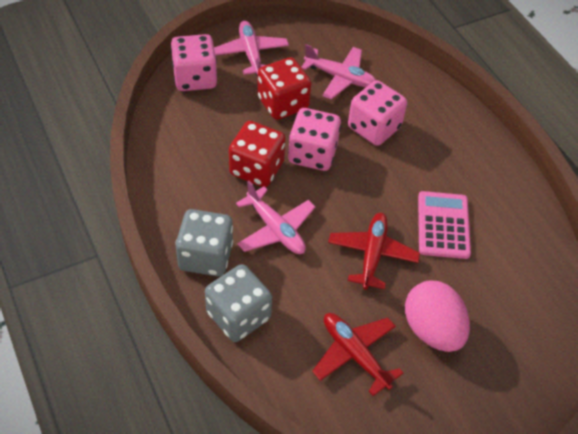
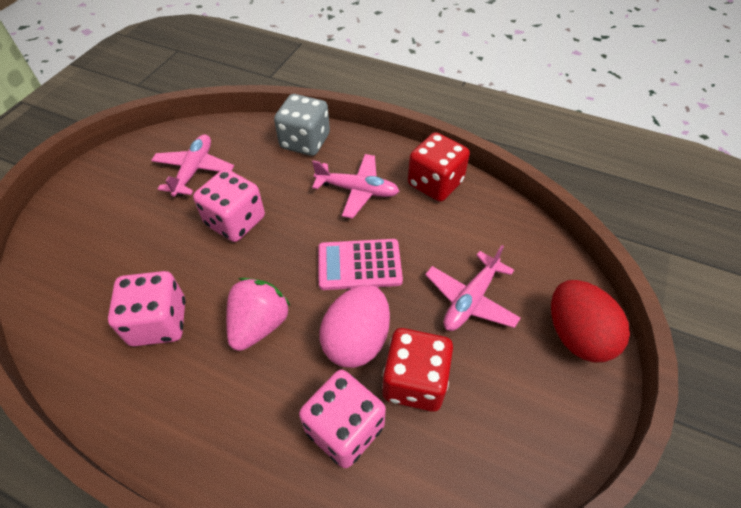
grey dice: 2 -> 1
pink strawberry: 0 -> 1
red egg: 0 -> 1
red plane: 2 -> 0

